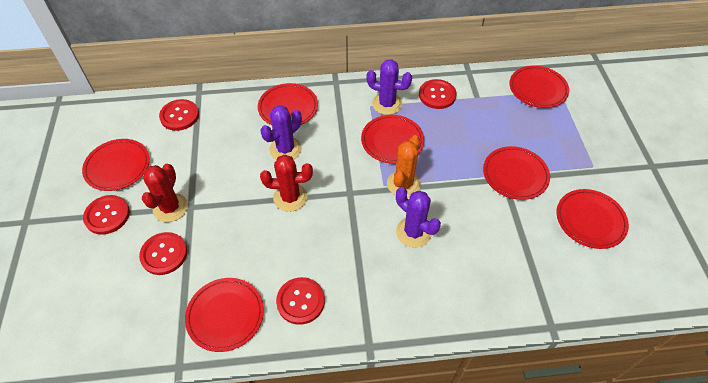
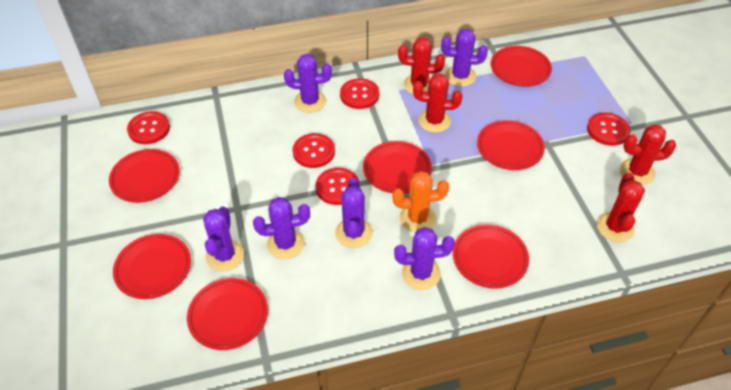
purple cactus: 3 -> 6
red cactus: 2 -> 4

